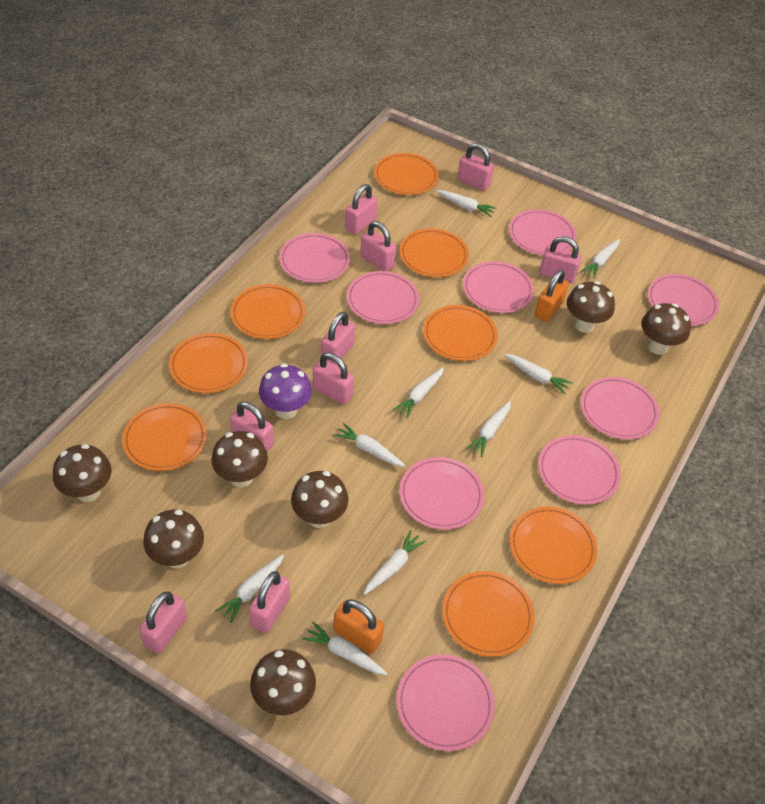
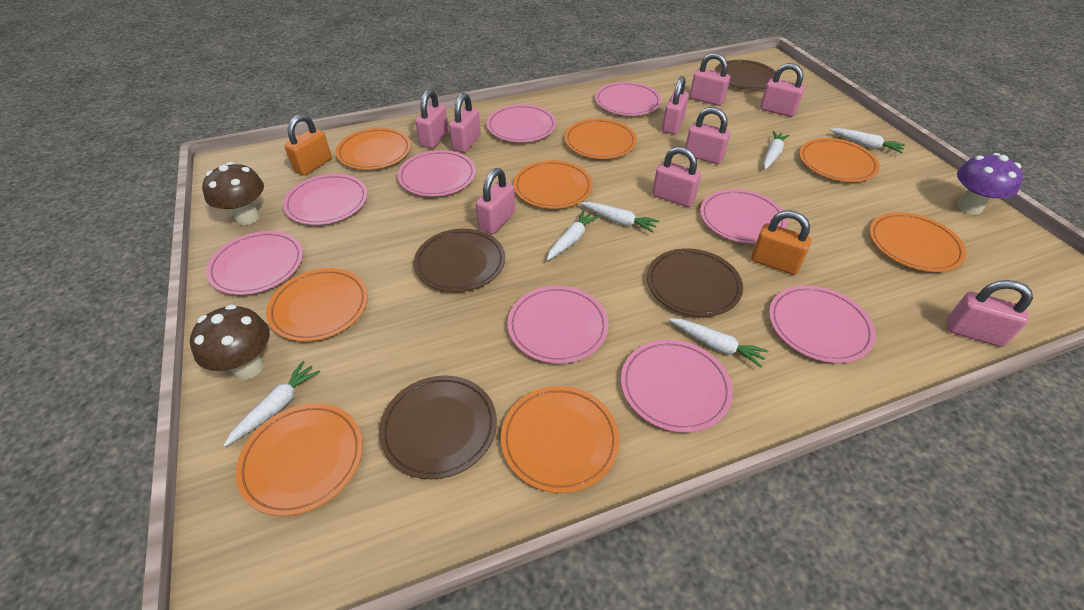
brown mushroom: 7 -> 2
brown plate: 0 -> 4
white carrot: 9 -> 6

